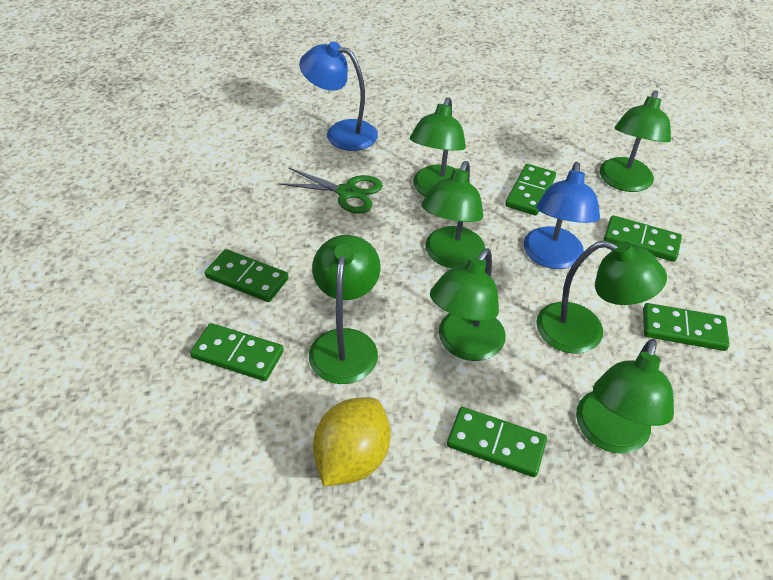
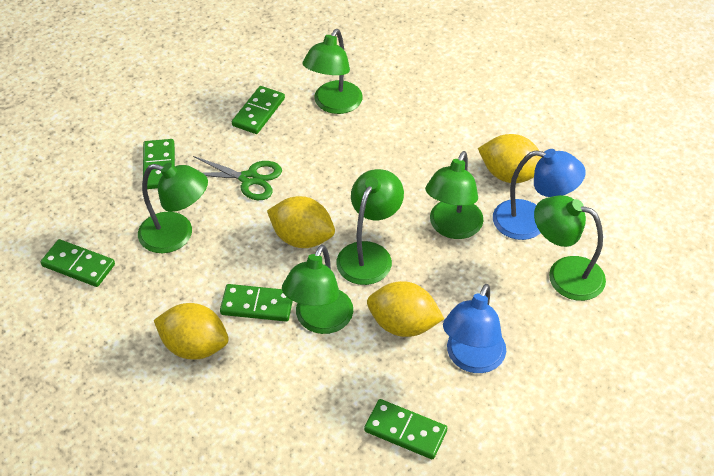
green domino: 6 -> 5
green lamp: 7 -> 6
yellow lemon: 1 -> 4

